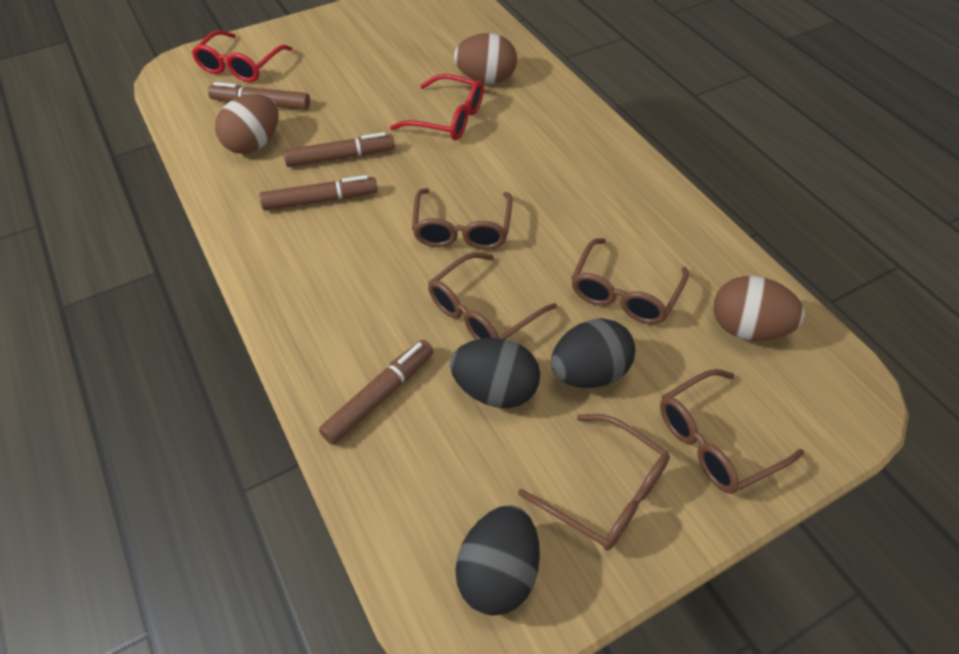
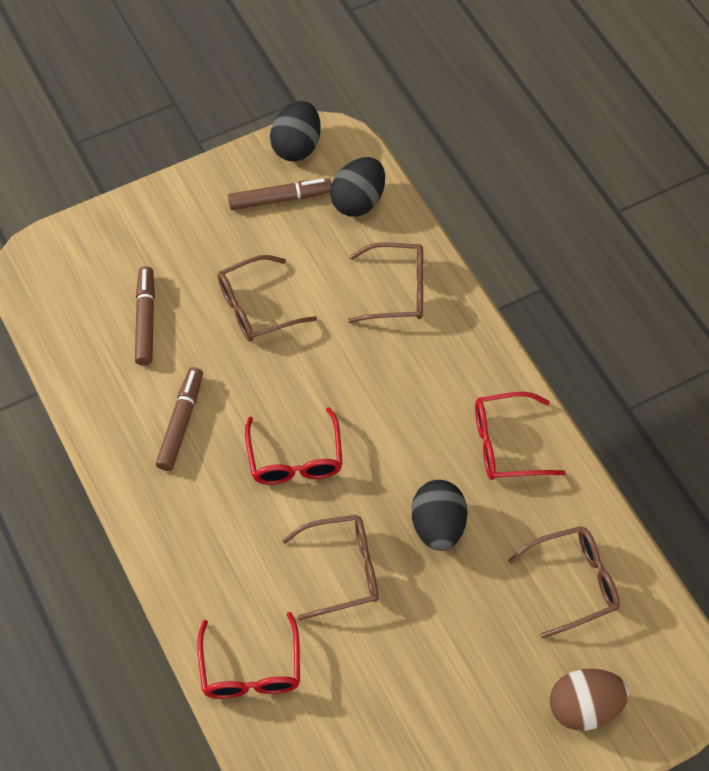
brown egg: 3 -> 1
brown glasses: 5 -> 4
brown marker: 4 -> 3
red glasses: 2 -> 3

